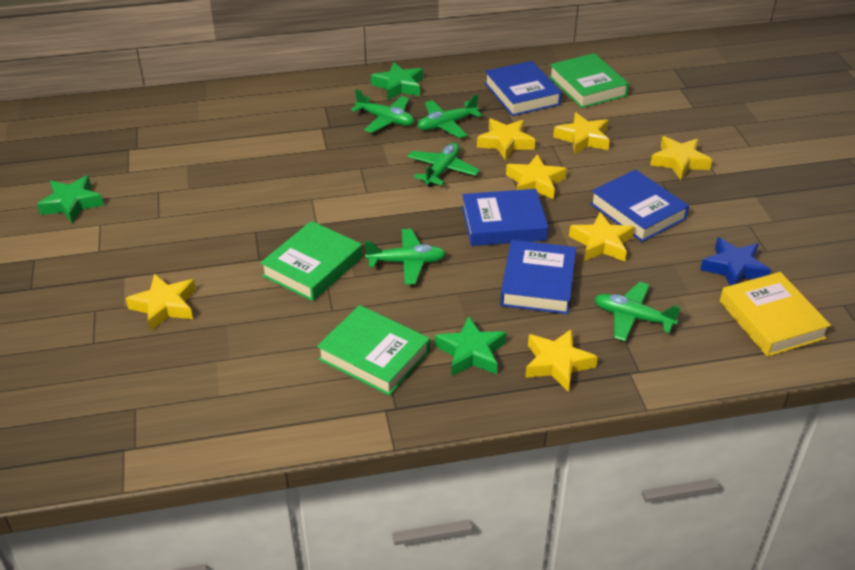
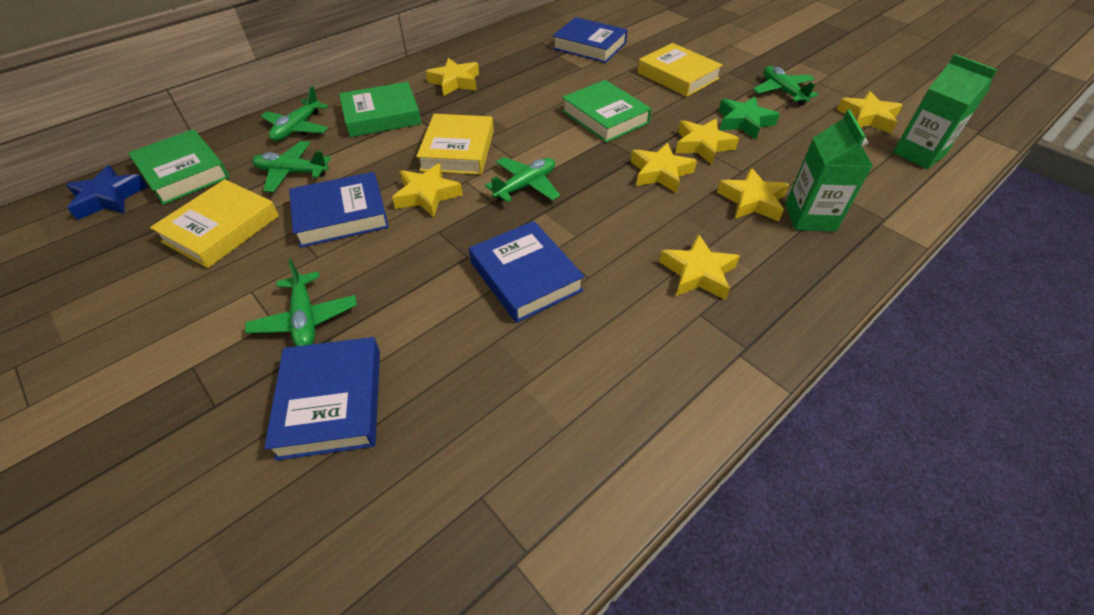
green carton: 0 -> 2
green star: 3 -> 1
yellow book: 1 -> 3

